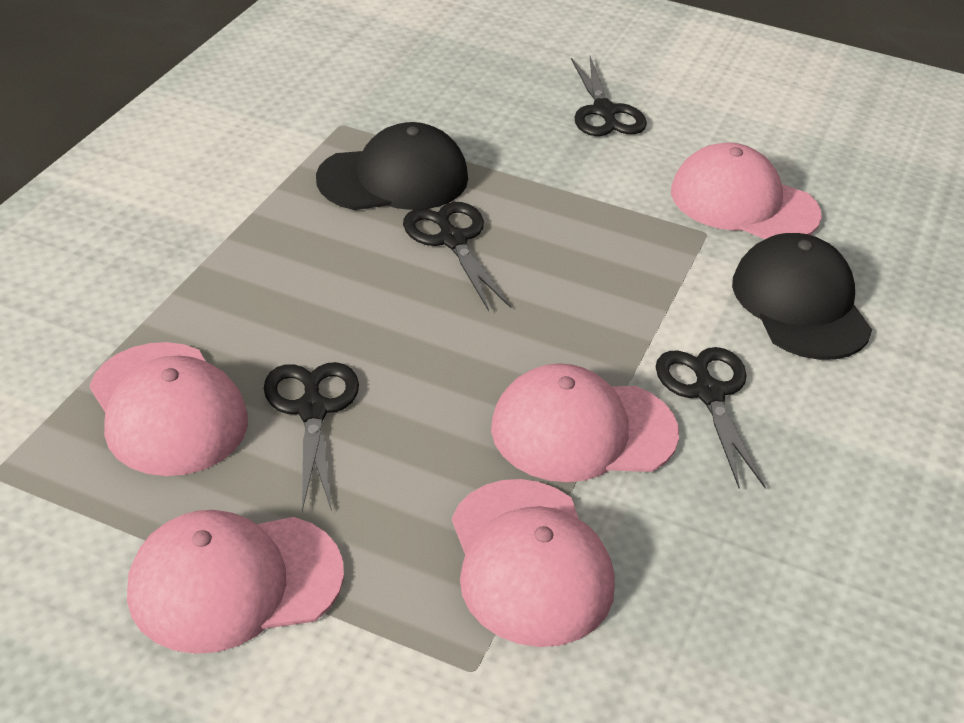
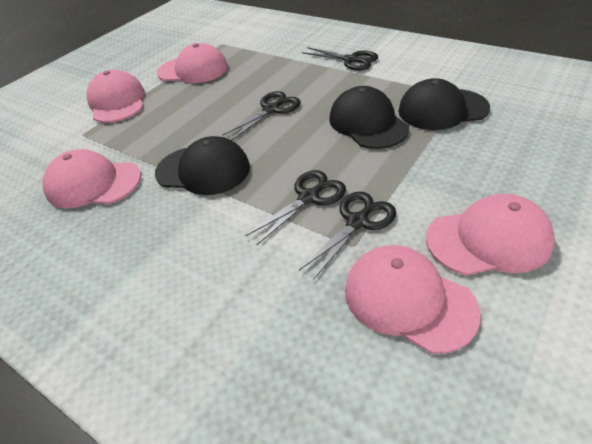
black cap: 2 -> 3

